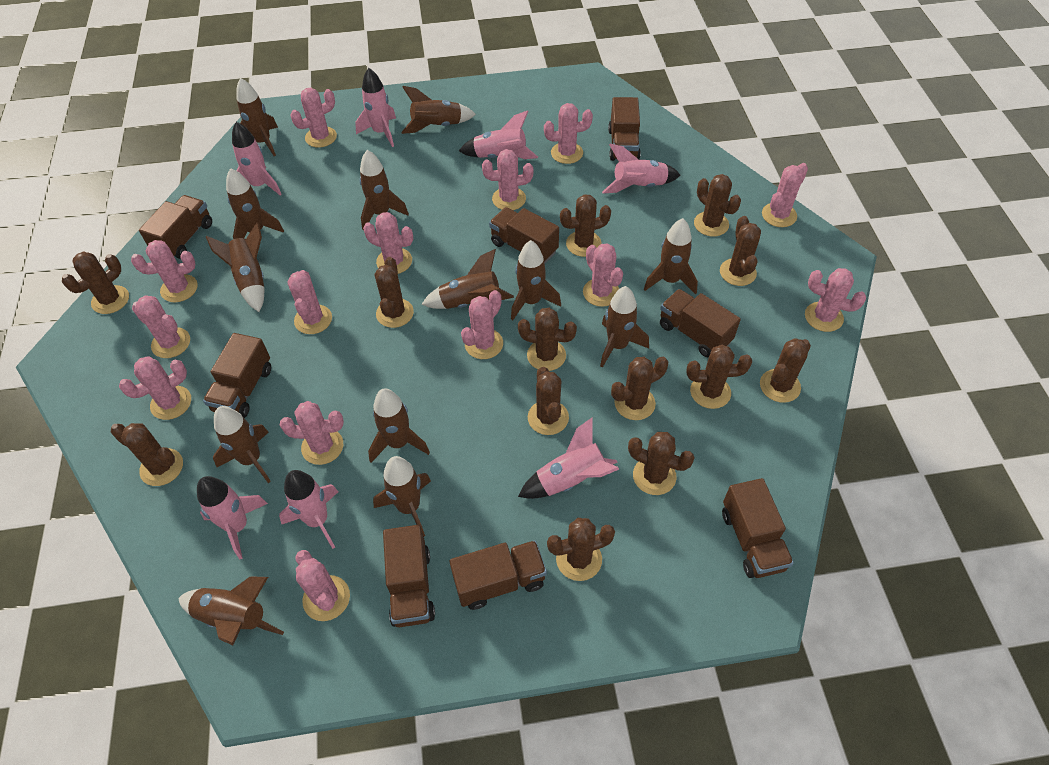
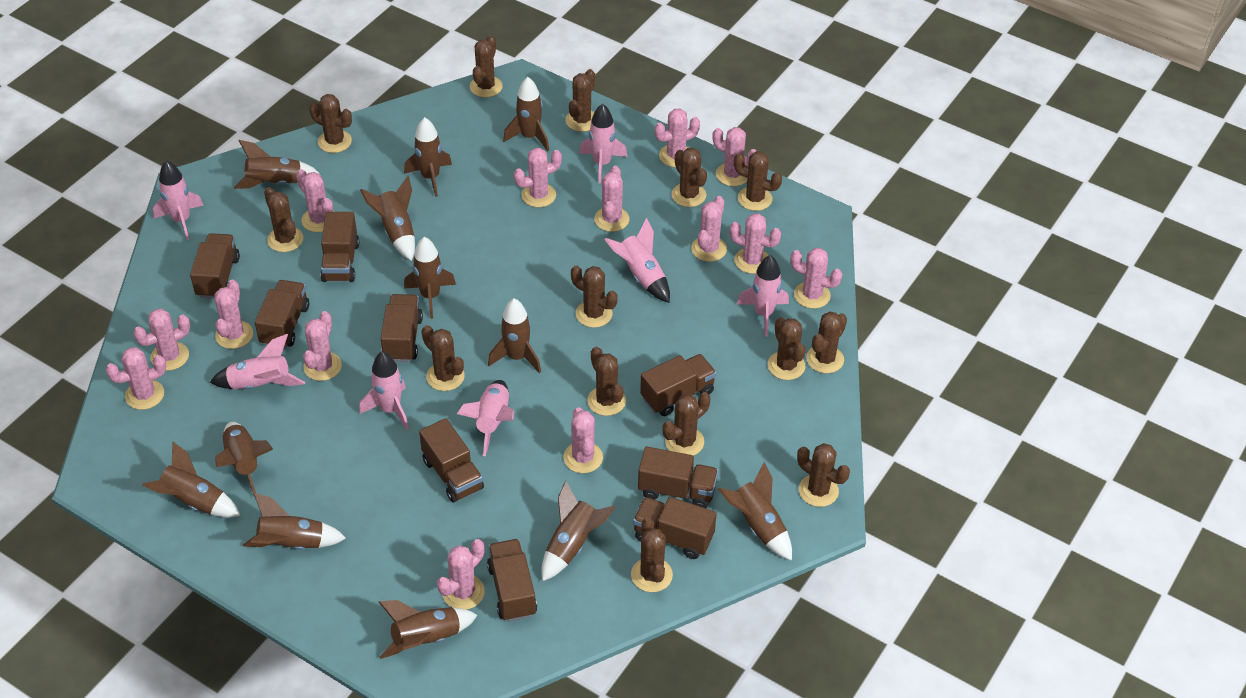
brown cactus: 13 -> 14
brown rocket: 13 -> 12
brown truck: 8 -> 9

